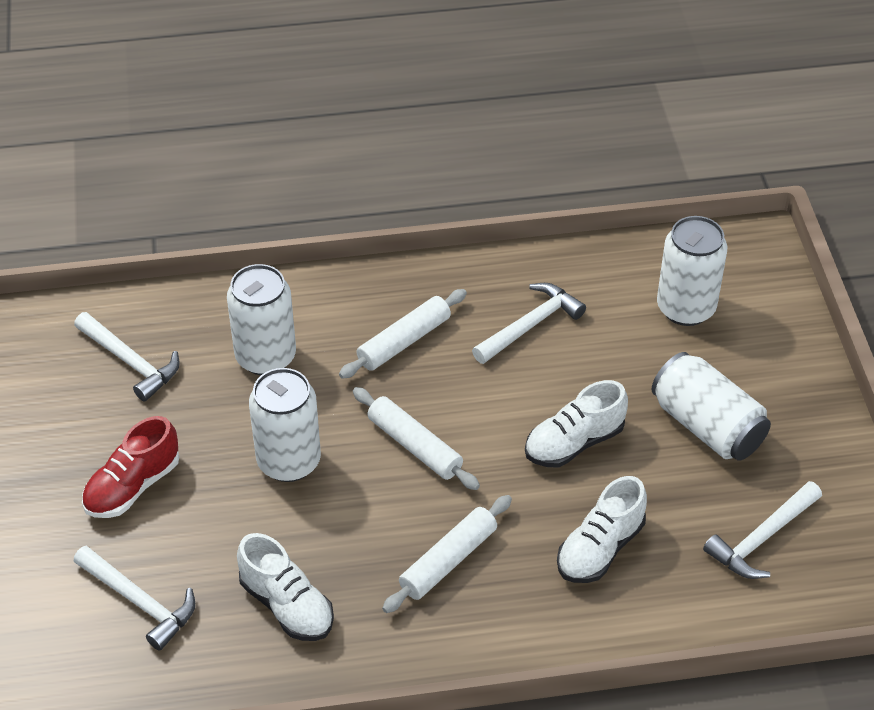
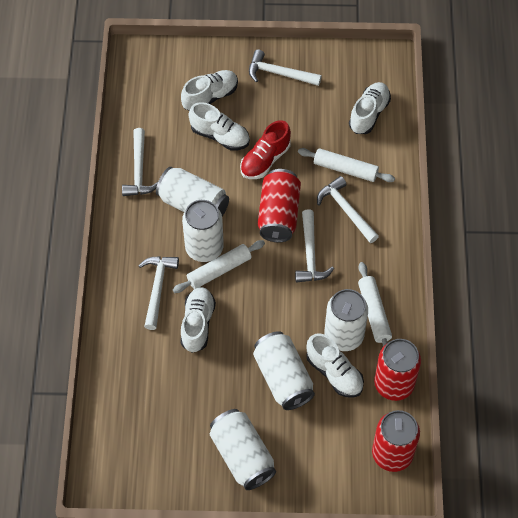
red can: 0 -> 3
white can: 4 -> 5
white hammer: 4 -> 5
white shoe: 3 -> 5

